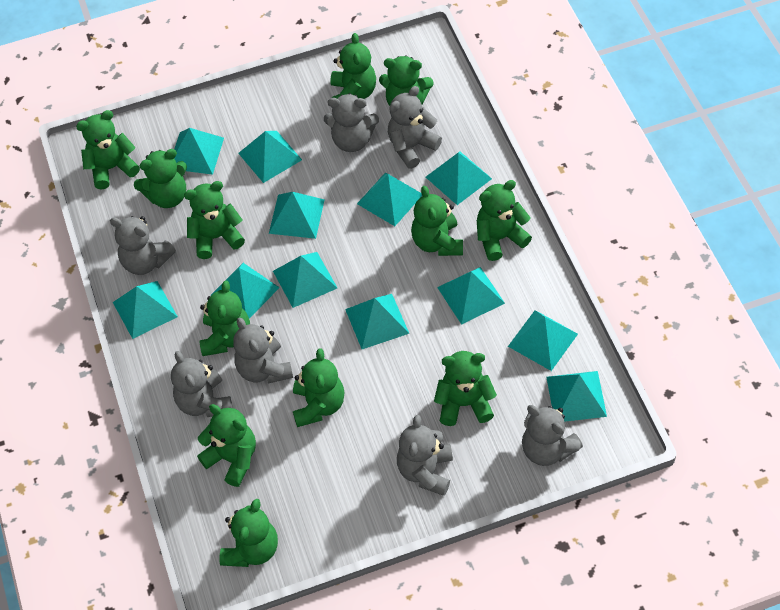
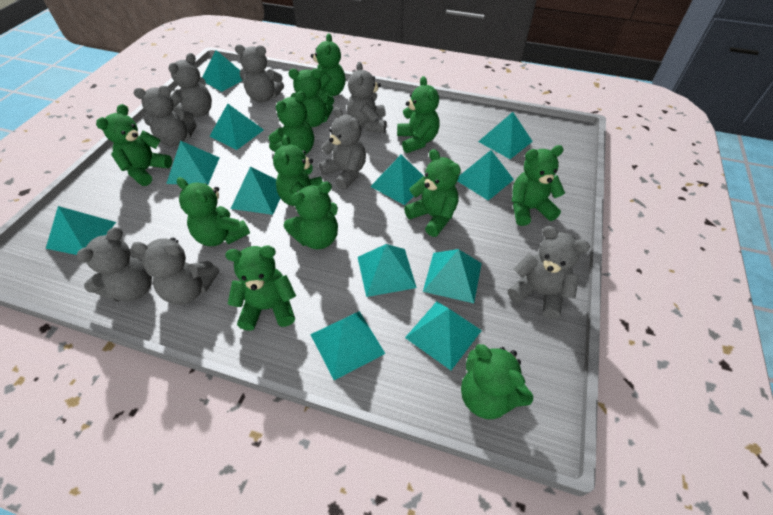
grey teddy bear: 7 -> 8

